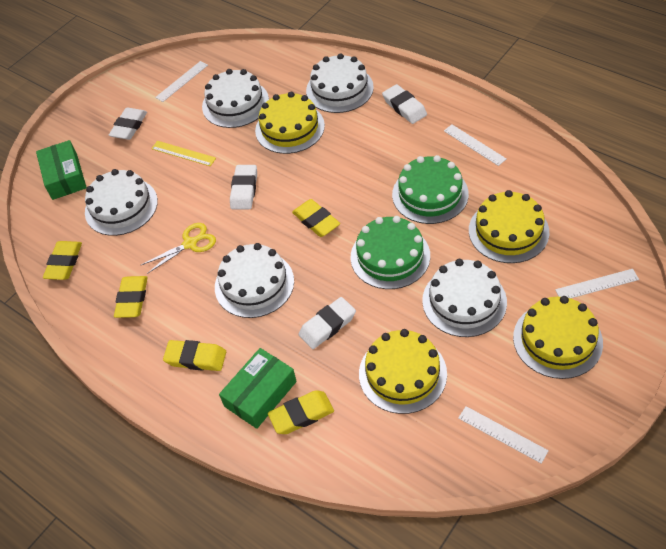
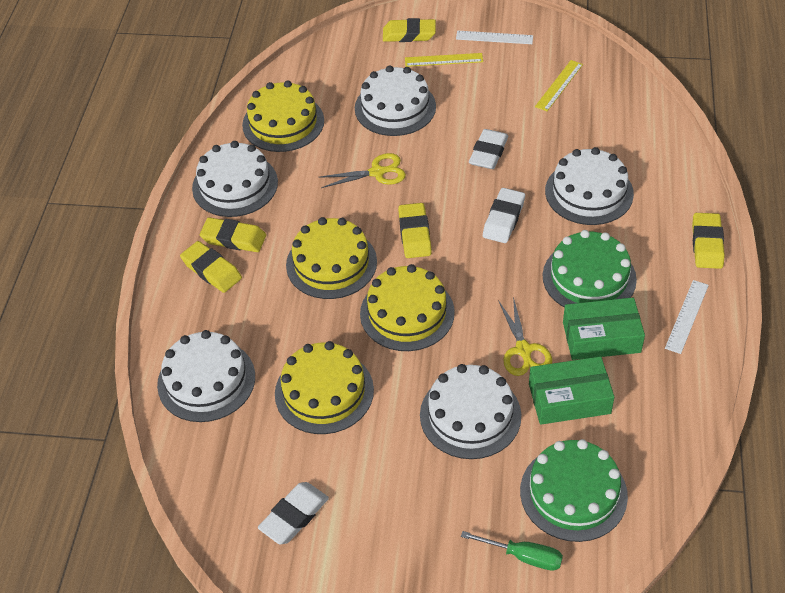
green screwdriver: 0 -> 1
white eraser: 4 -> 3
white ruler: 4 -> 2
yellow ruler: 1 -> 2
yellow scissors: 1 -> 2

